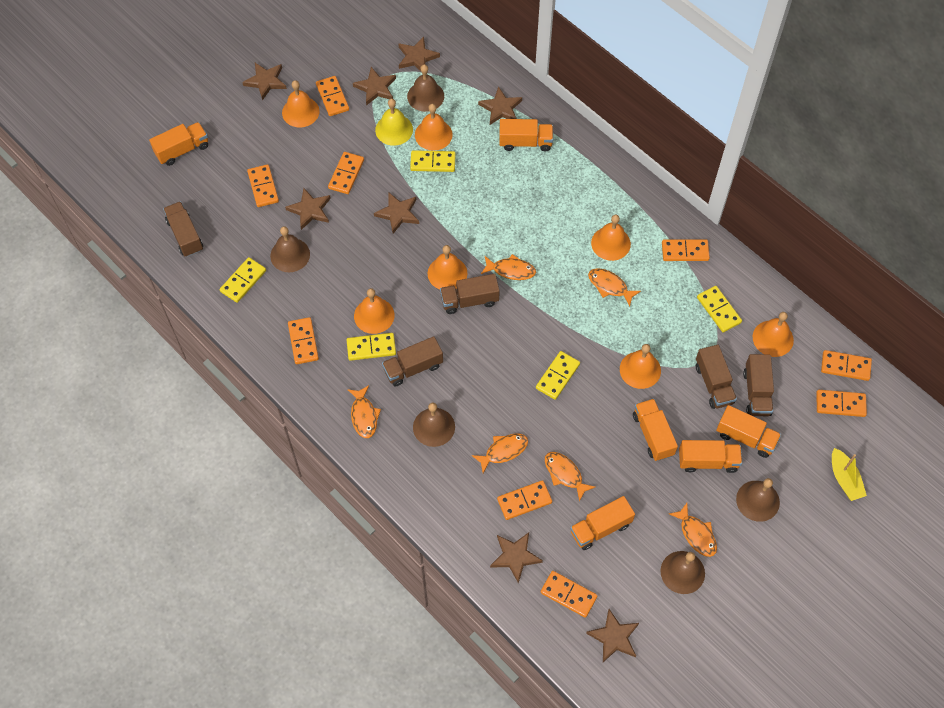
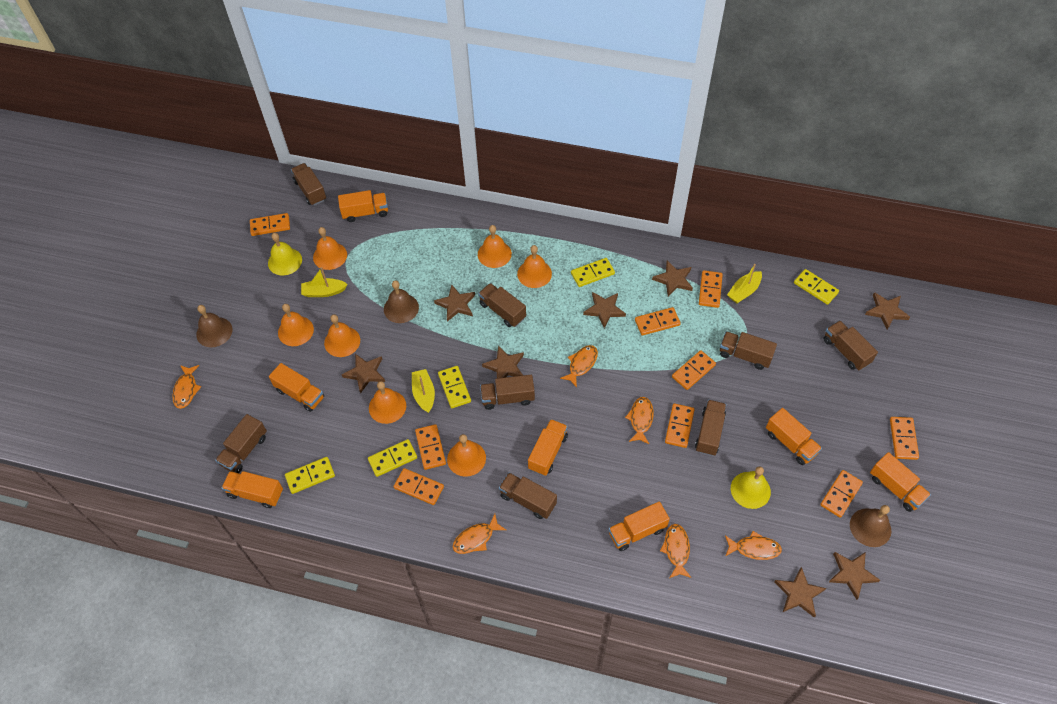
brown bell: 5 -> 3
brown truck: 5 -> 8
orange truck: 6 -> 7
yellow bell: 1 -> 2
yellow boat: 1 -> 3

